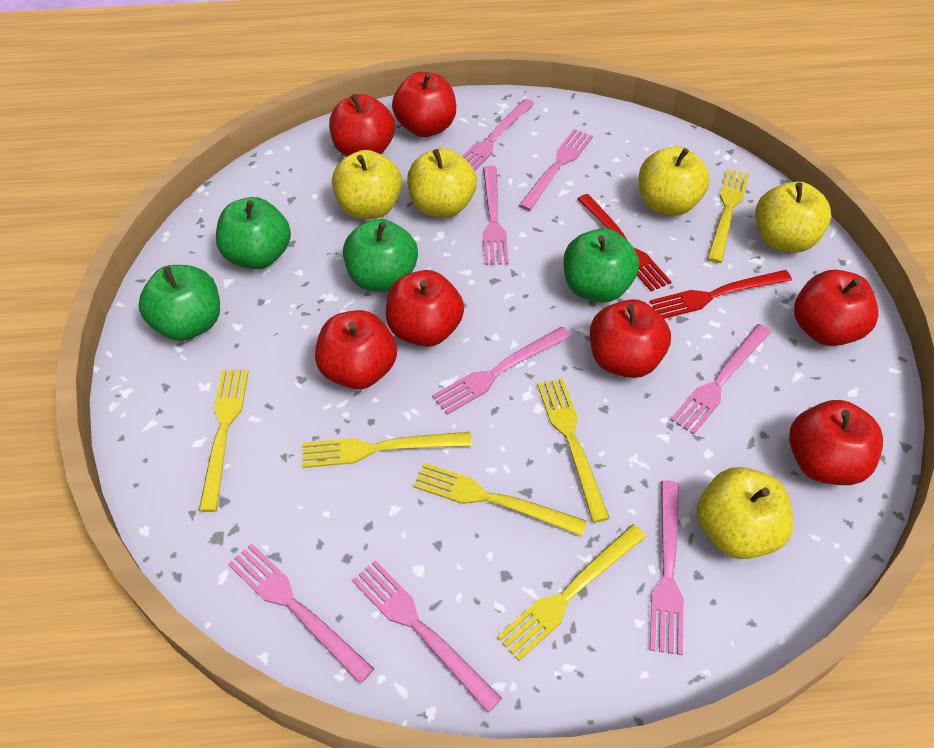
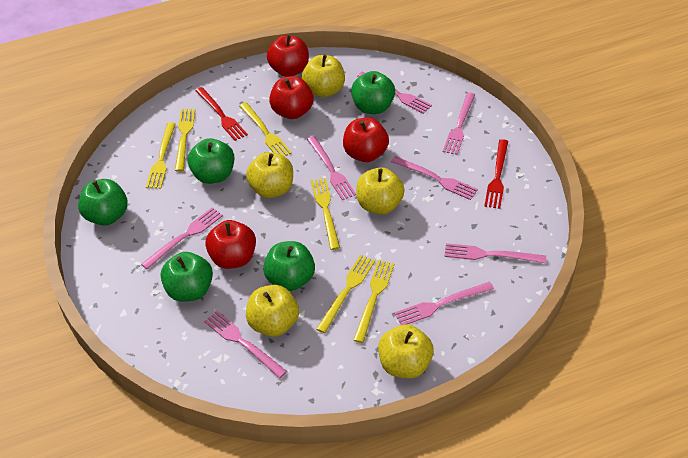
green apple: 4 -> 5
red apple: 7 -> 4

